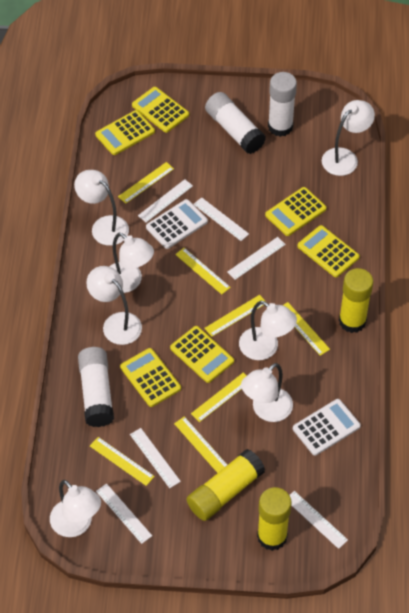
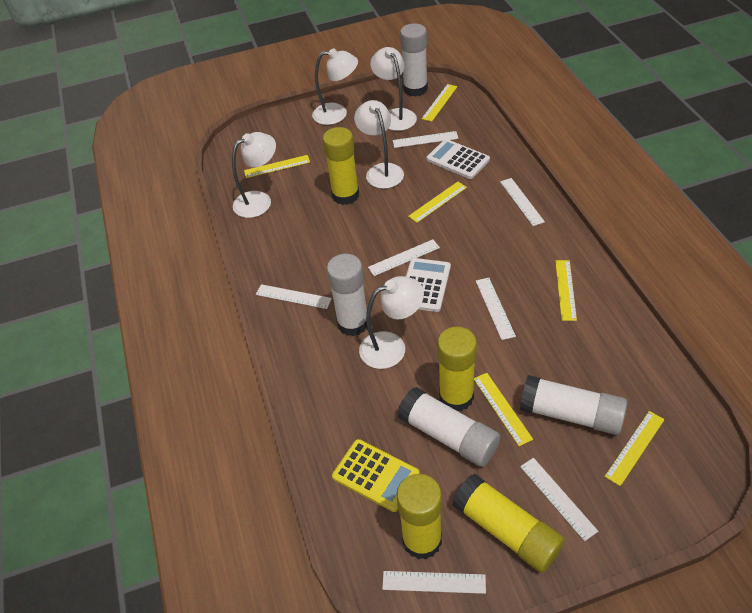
white glue stick: 3 -> 4
white lamp: 7 -> 5
white ruler: 6 -> 7
yellow calculator: 6 -> 1
yellow glue stick: 3 -> 4
yellow ruler: 7 -> 6

